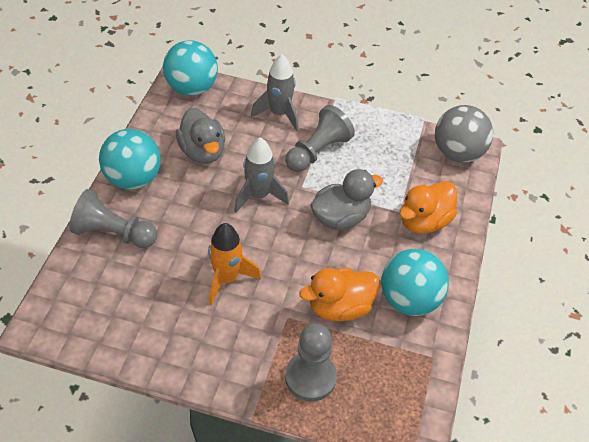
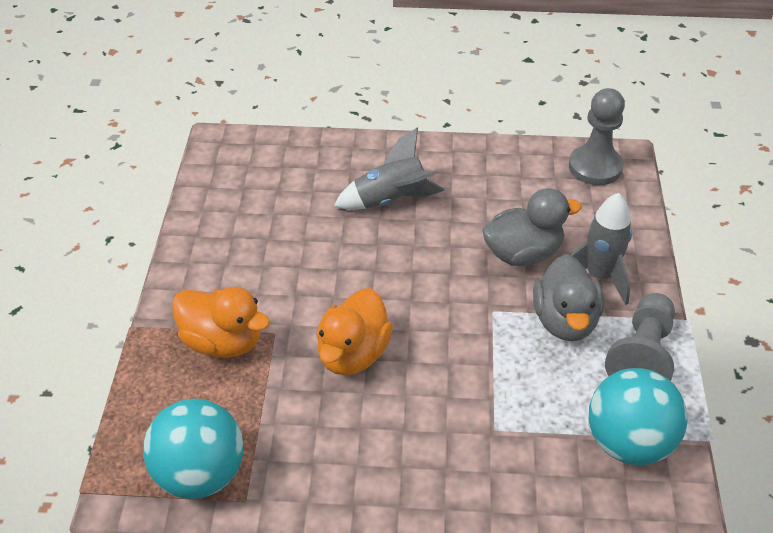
grey ball: 1 -> 0
grey pawn: 3 -> 2
orange rocket: 1 -> 0
turquoise ball: 3 -> 2

